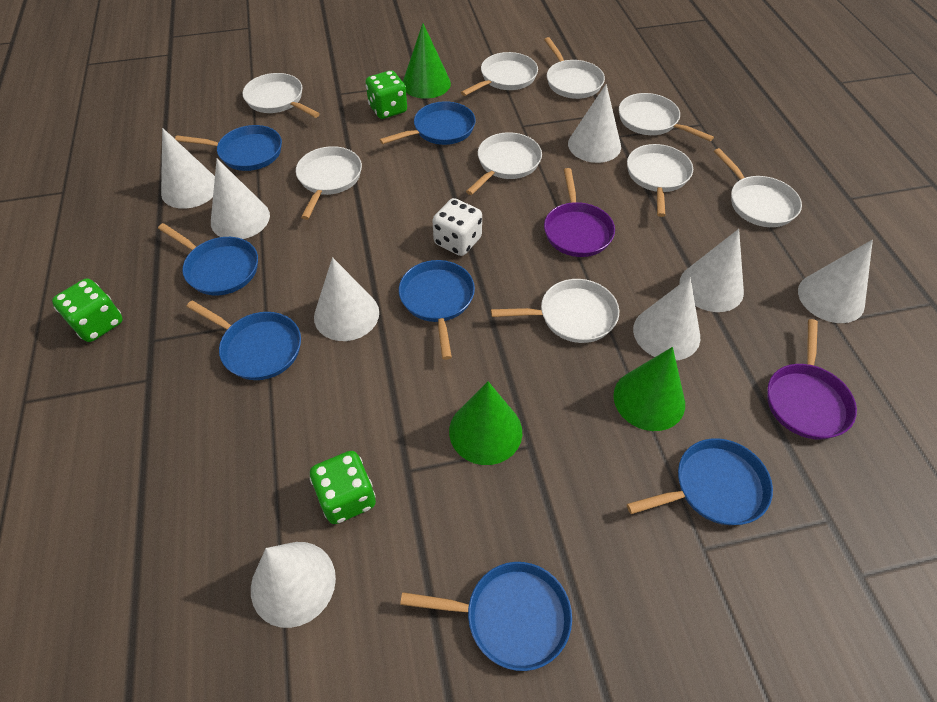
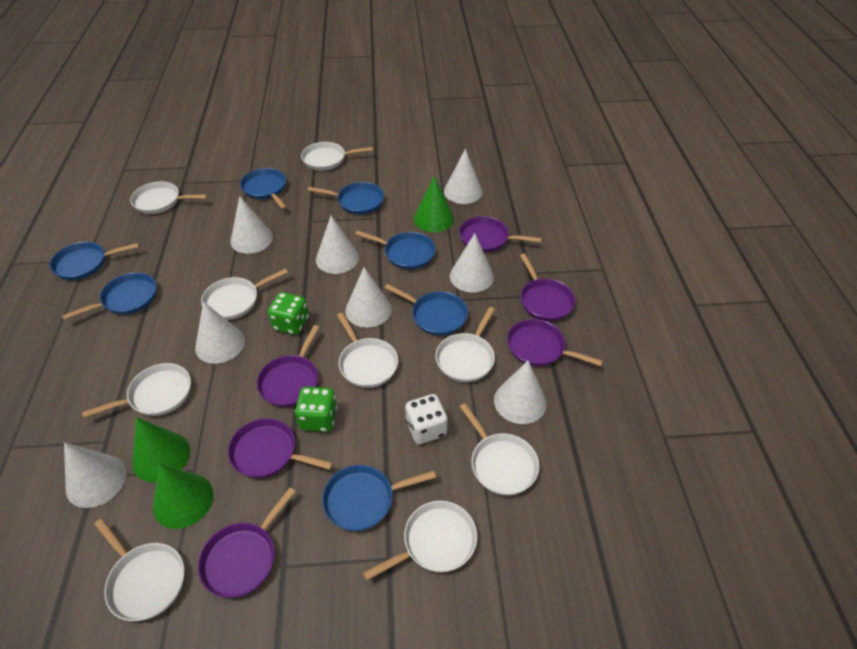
green dice: 3 -> 2
purple pan: 2 -> 6

